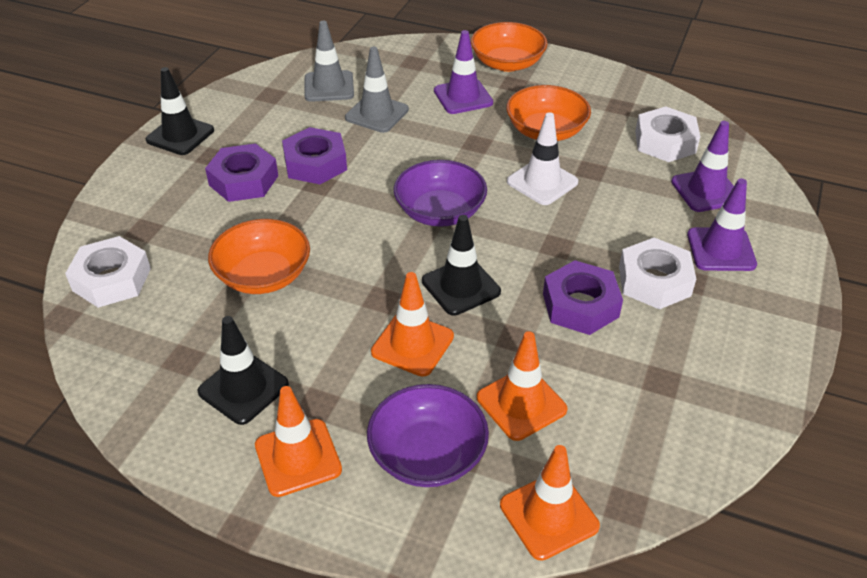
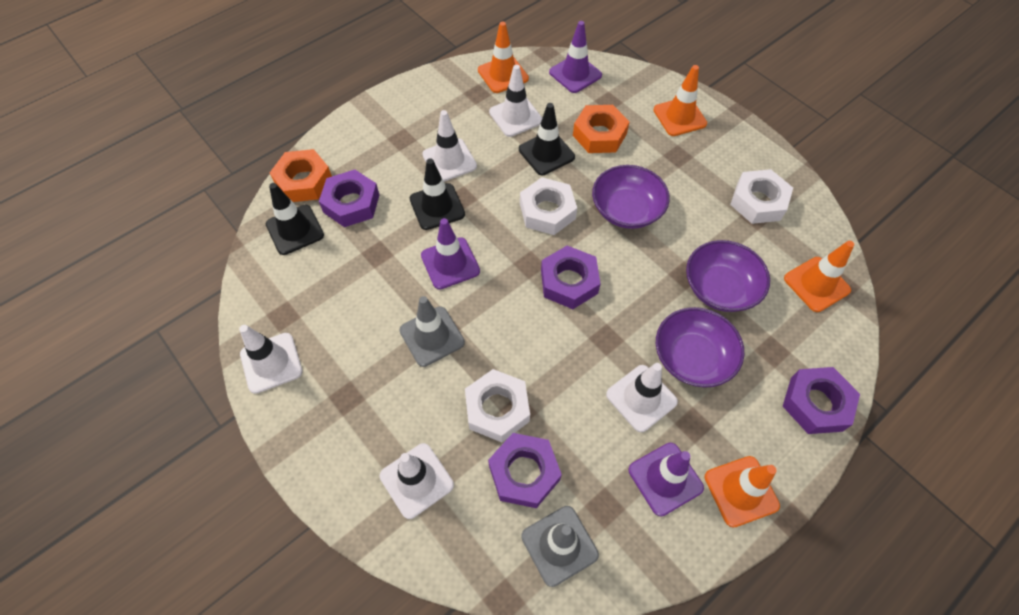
orange bowl: 3 -> 0
orange nut: 0 -> 2
purple bowl: 2 -> 3
purple nut: 3 -> 4
white traffic cone: 1 -> 5

